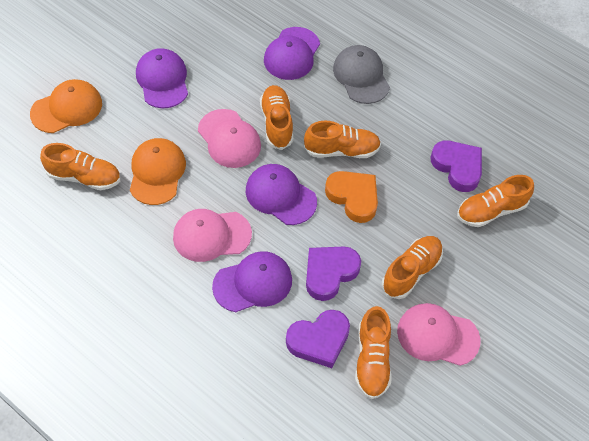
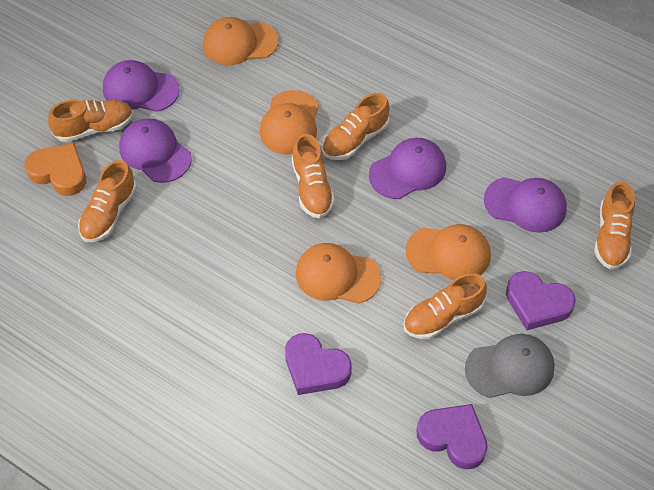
orange cap: 2 -> 4
pink cap: 3 -> 0

